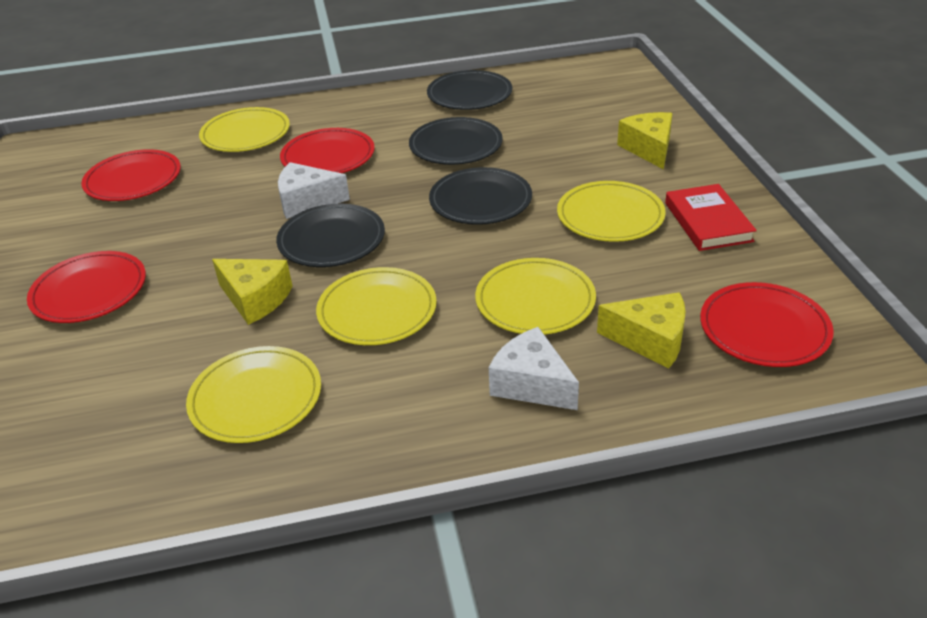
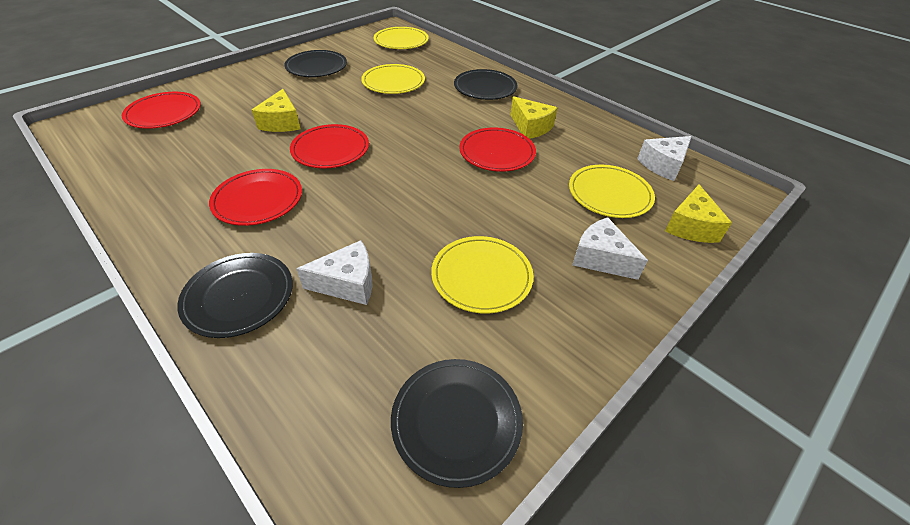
red book: 1 -> 0
white cheese: 2 -> 3
yellow plate: 5 -> 4

